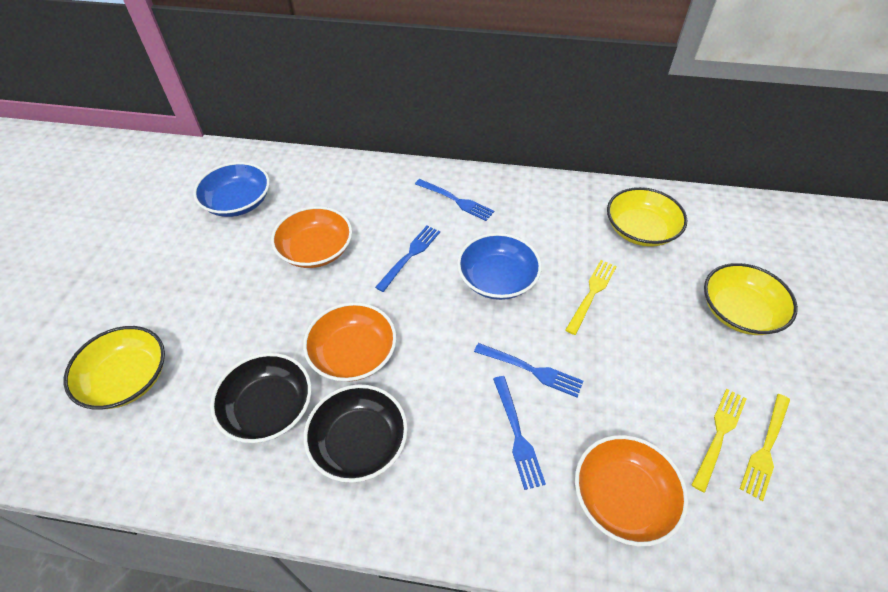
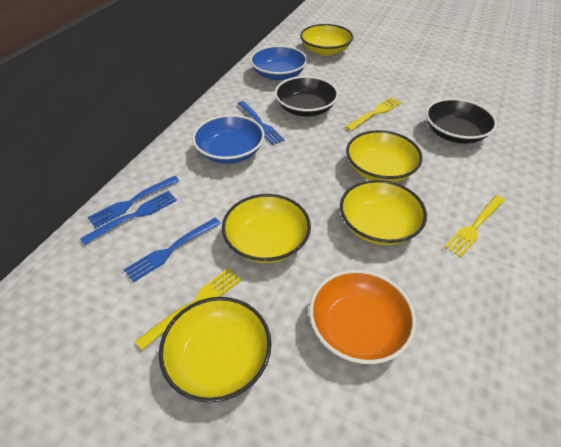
orange bowl: 3 -> 1
yellow bowl: 3 -> 5

